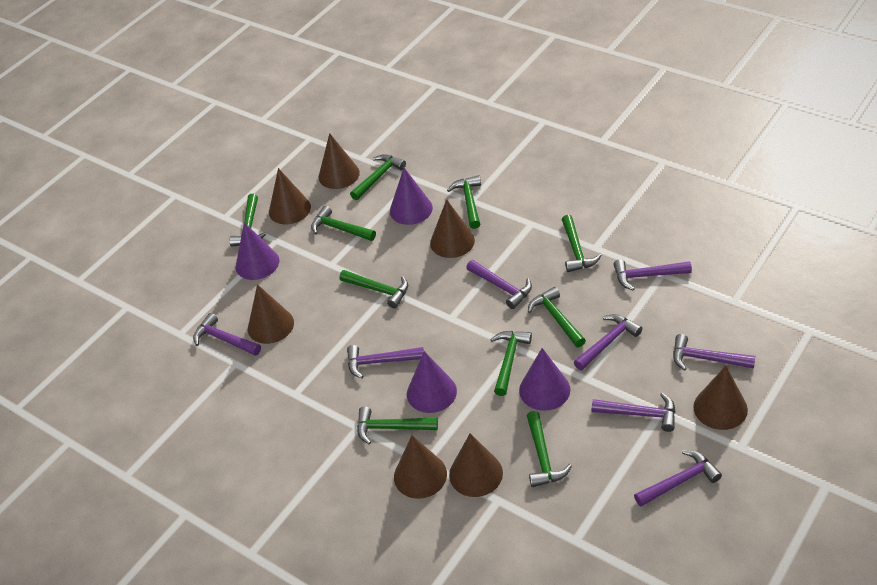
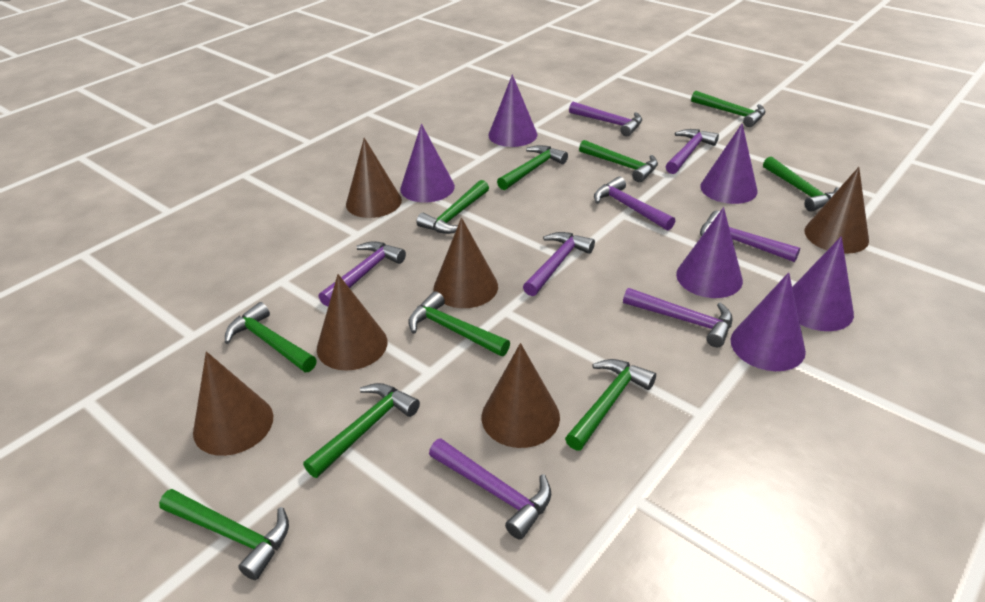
brown cone: 7 -> 6
purple cone: 4 -> 6

